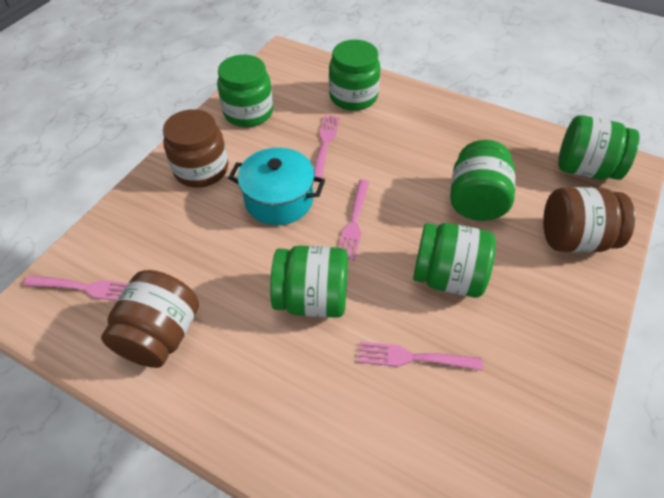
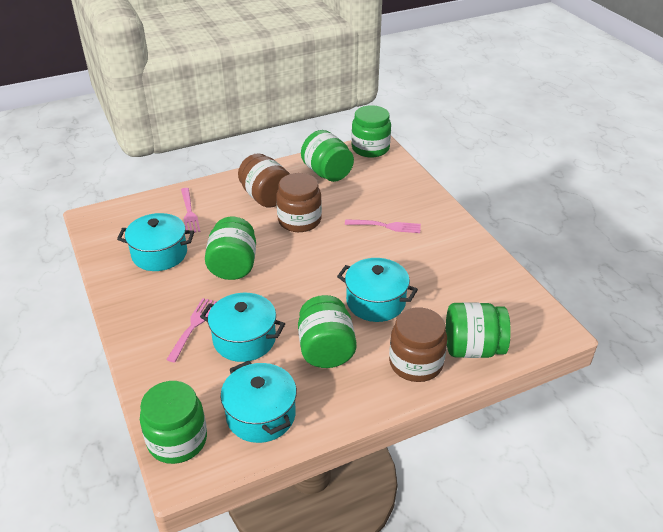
pink fork: 4 -> 3
turquoise pot: 1 -> 4

